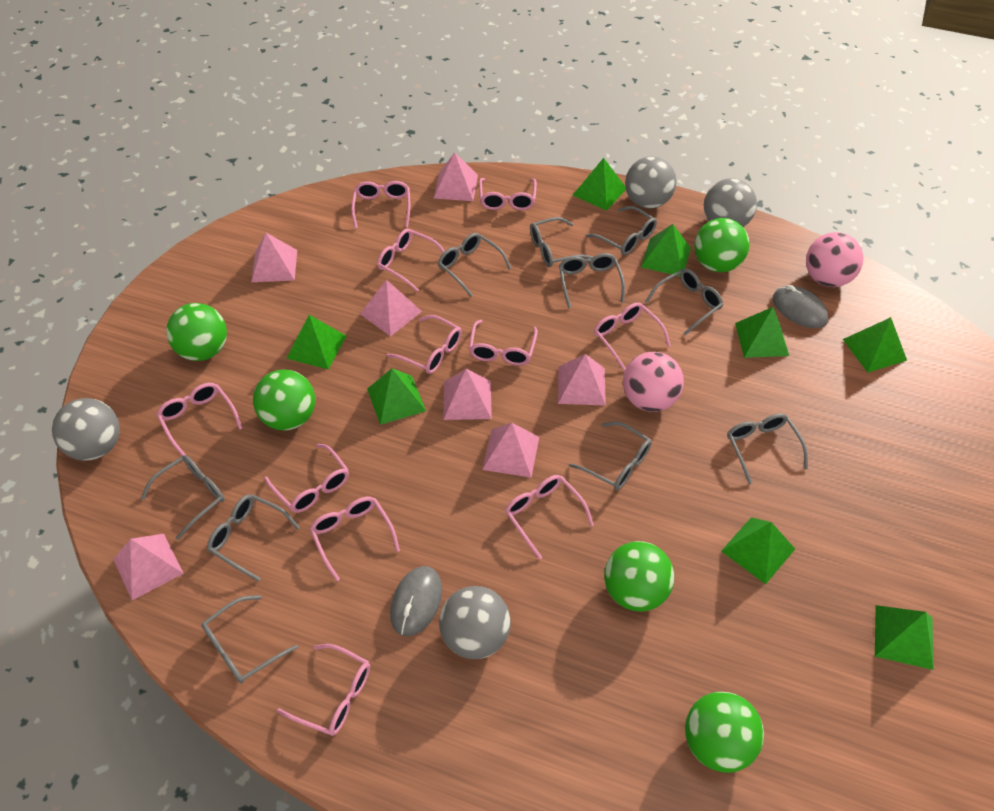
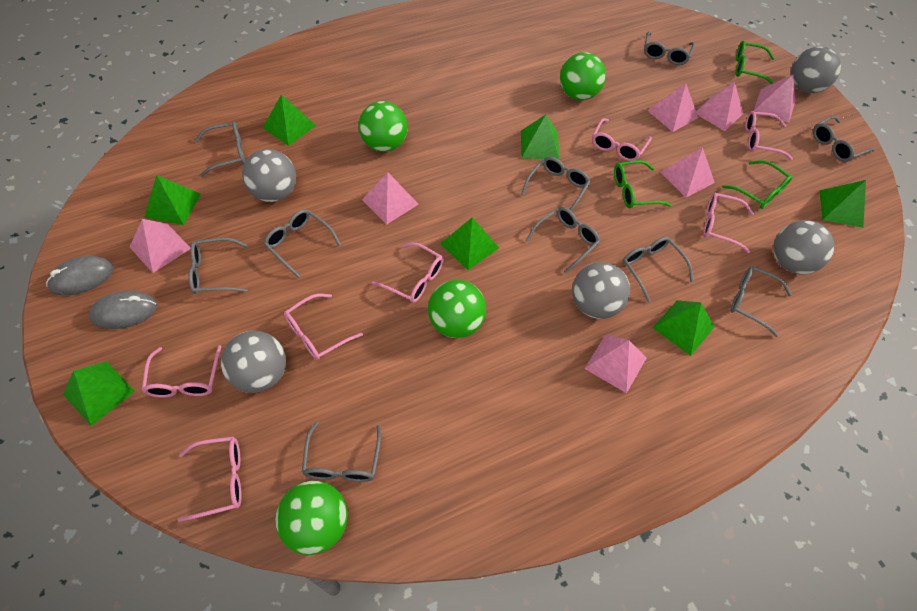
green ball: 5 -> 4
green glasses: 0 -> 3
green pyramid: 8 -> 7
grey ball: 4 -> 5
pink ball: 2 -> 0
pink glasses: 11 -> 7

